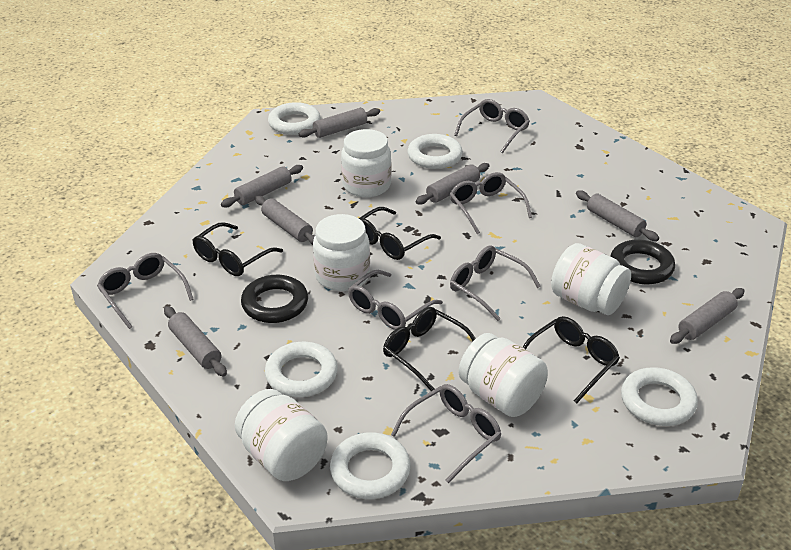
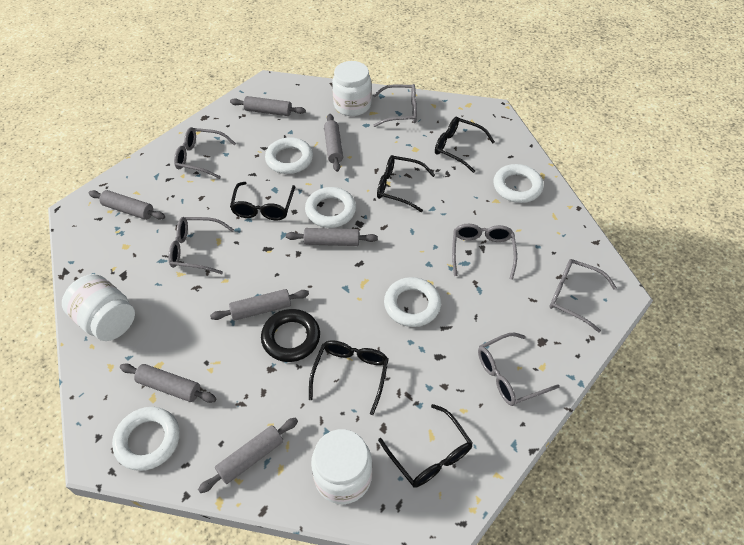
black glasses: 4 -> 5
black ring: 2 -> 1
white jar: 5 -> 3

